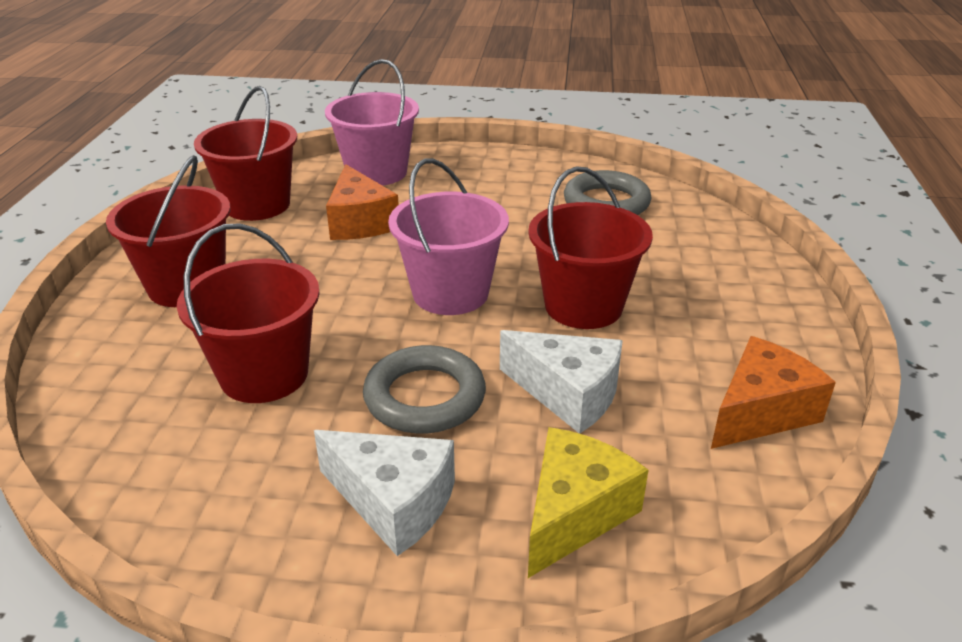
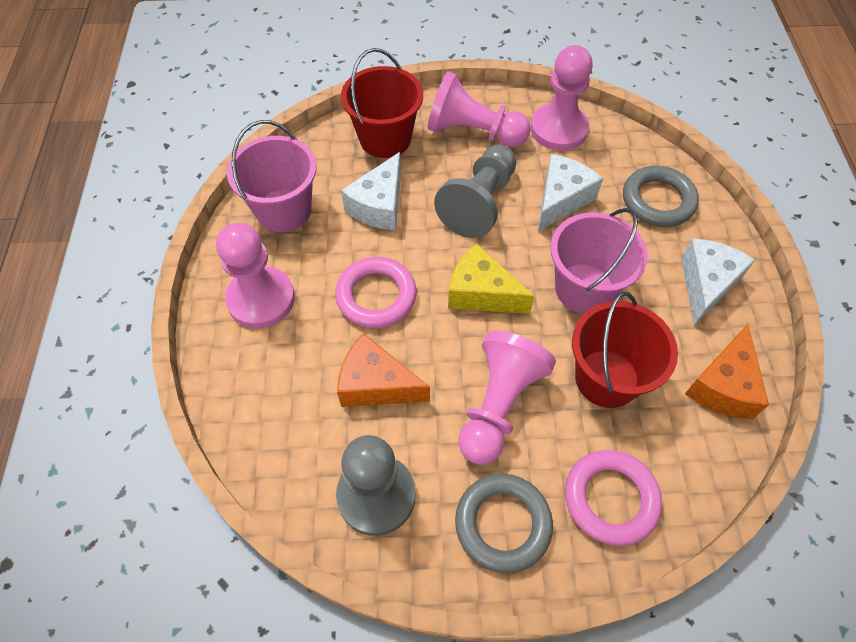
grey pawn: 0 -> 2
pink pawn: 0 -> 4
pink ring: 0 -> 2
red bucket: 4 -> 2
white cheese: 2 -> 3

